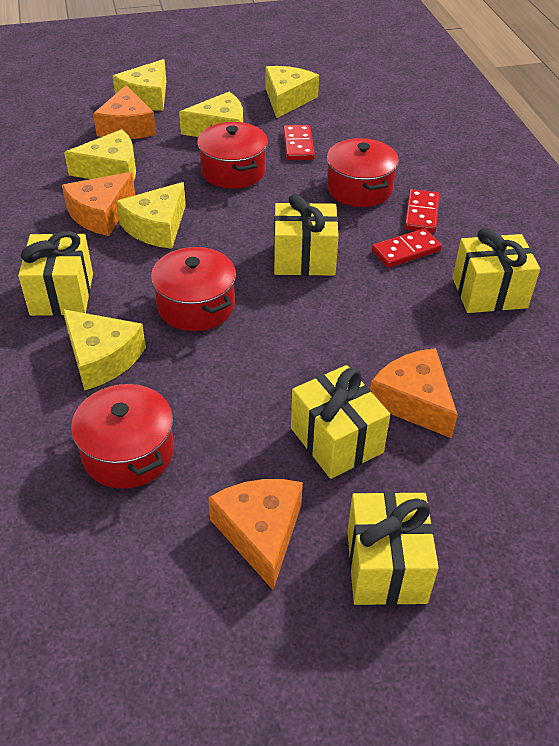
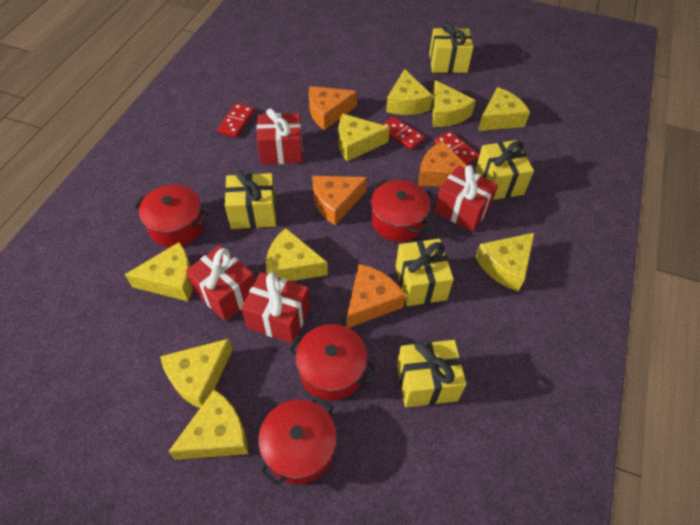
red gift: 0 -> 4
yellow cheese: 6 -> 9

